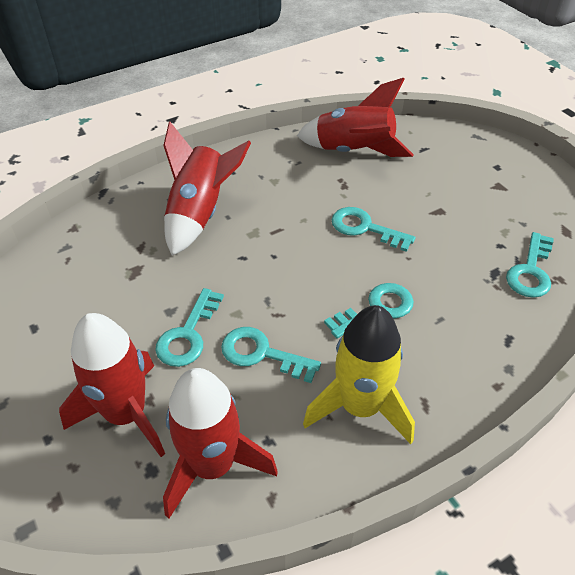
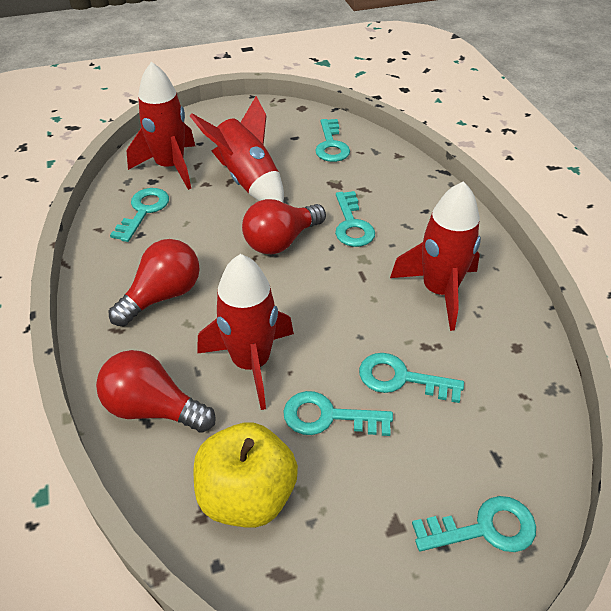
red light bulb: 0 -> 3
turquoise key: 5 -> 6
yellow apple: 0 -> 1
yellow rocket: 1 -> 0

